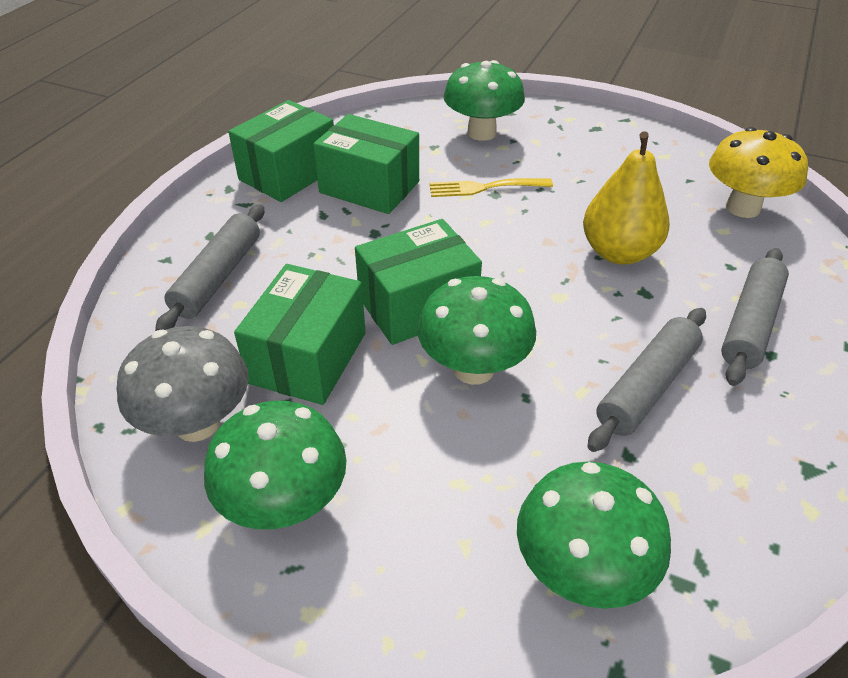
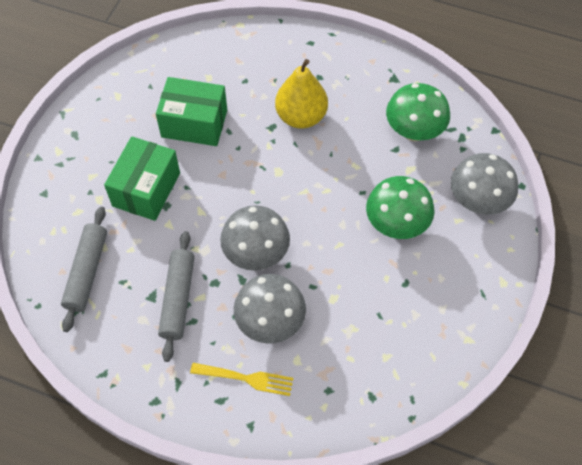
green box: 4 -> 2
green mushroom: 4 -> 2
grey mushroom: 1 -> 3
grey rolling pin: 3 -> 2
yellow mushroom: 1 -> 0

